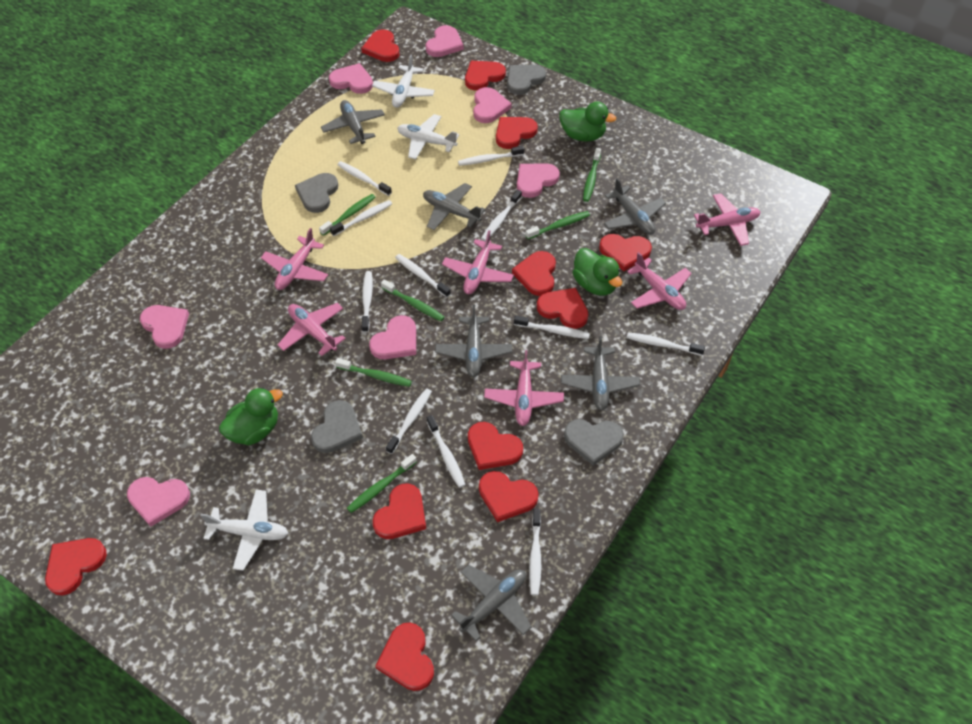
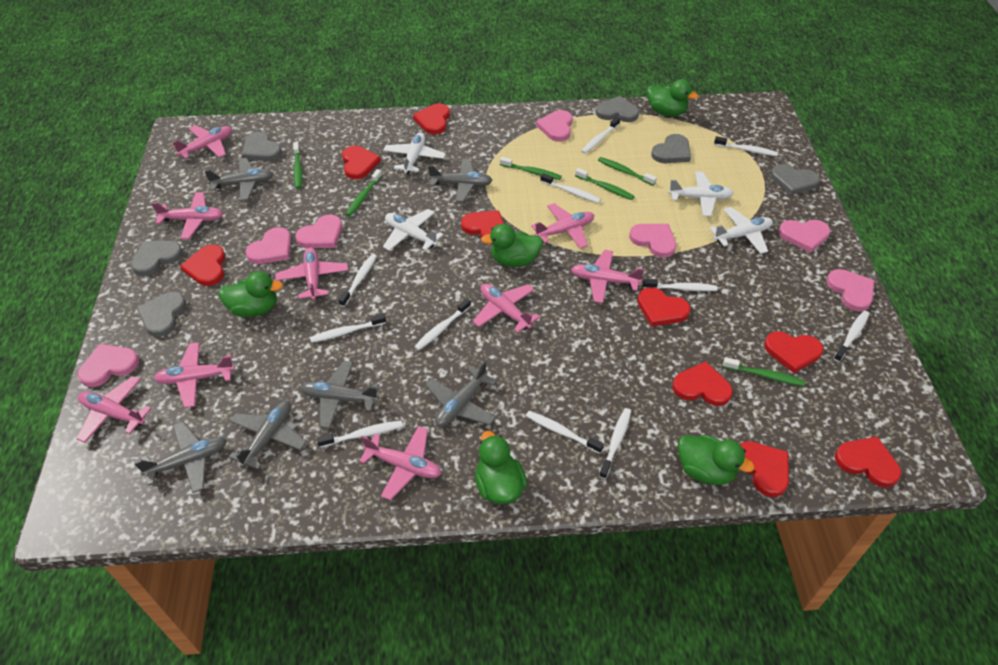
green duck: 3 -> 5
grey heart: 4 -> 6
pink plane: 6 -> 9
red heart: 11 -> 9
white plane: 3 -> 4

